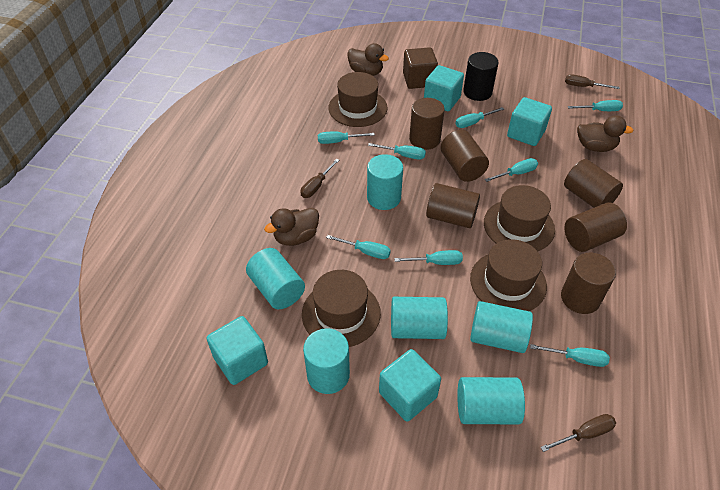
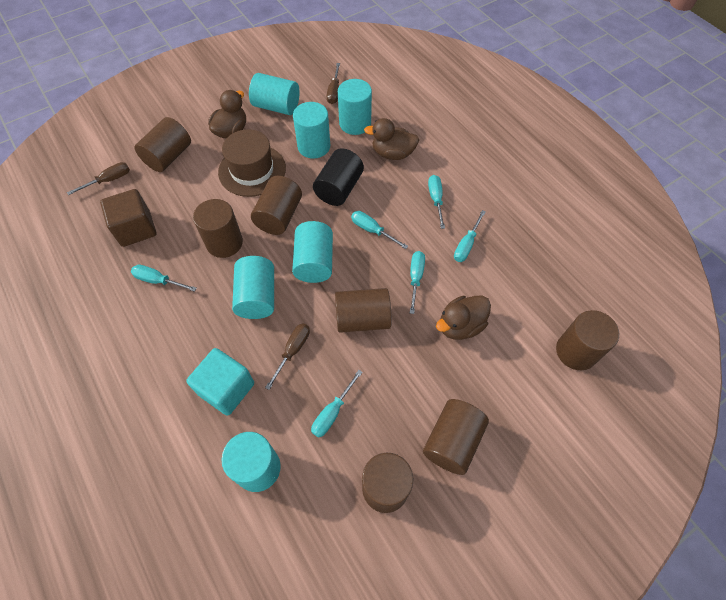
brown cylinder: 6 -> 7
brown hat: 4 -> 1
turquoise cube: 4 -> 1
turquoise screwdriver: 8 -> 6

